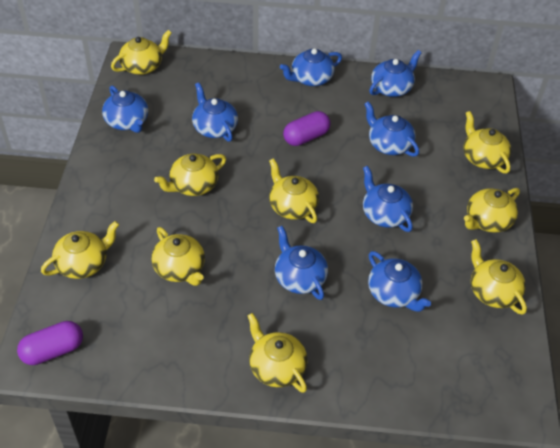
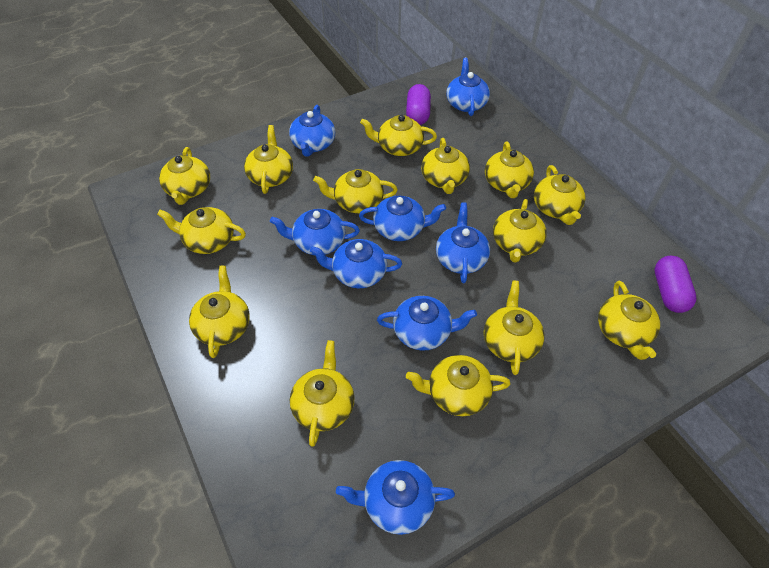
yellow teapot: 9 -> 14

